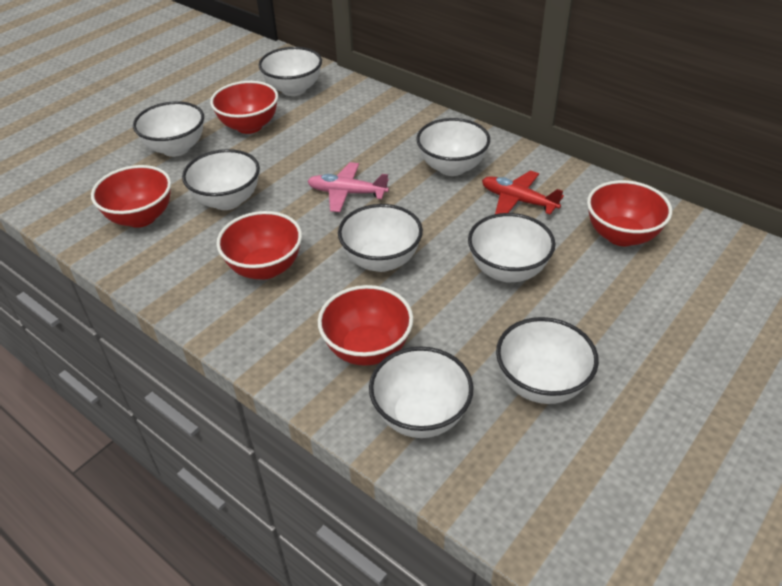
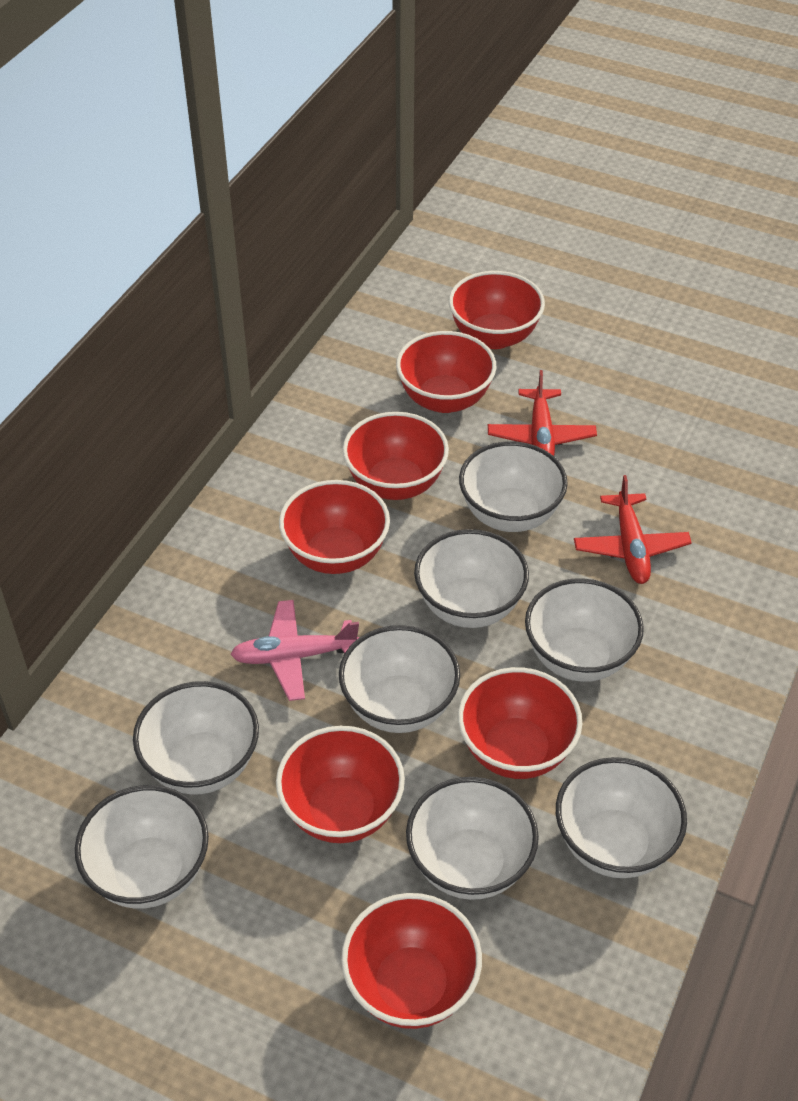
red bowl: 5 -> 7
red plane: 1 -> 2

